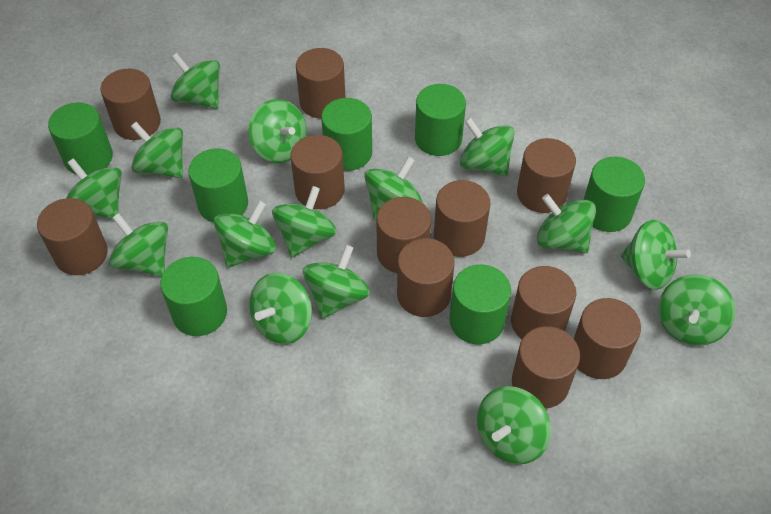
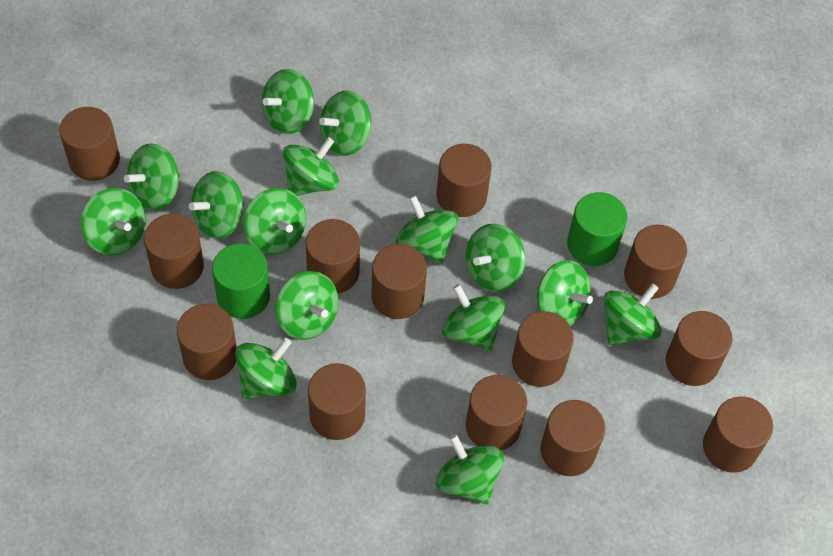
brown cylinder: 11 -> 13
green cylinder: 7 -> 2

